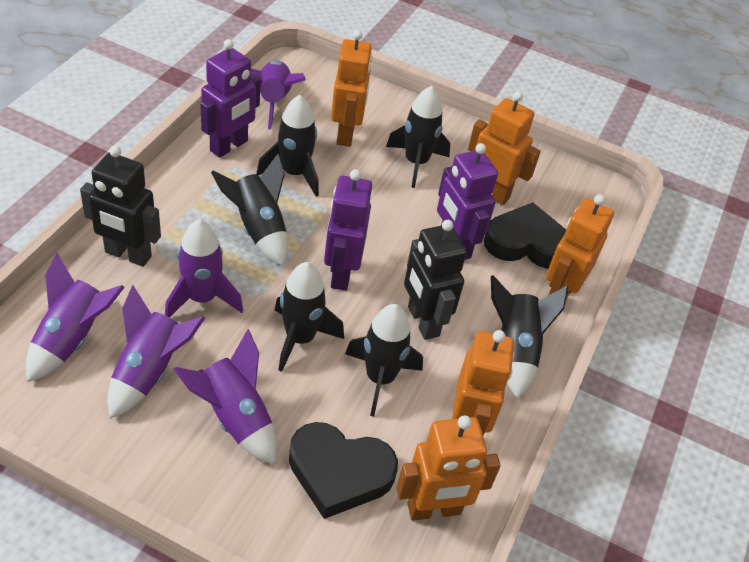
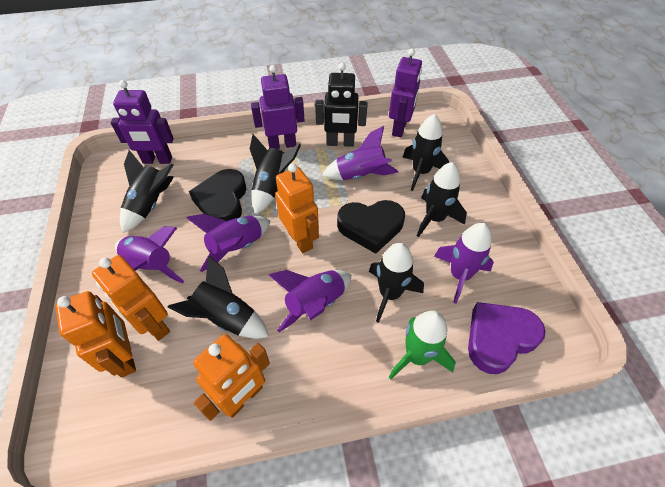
black robot: 2 -> 1
green rocket: 0 -> 1
orange robot: 5 -> 4
purple heart: 0 -> 1

